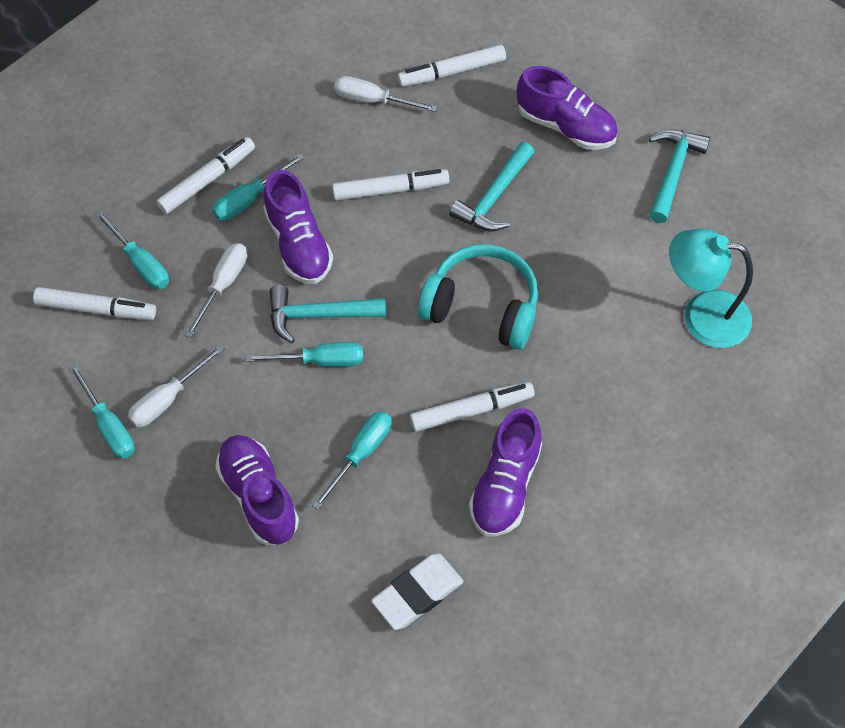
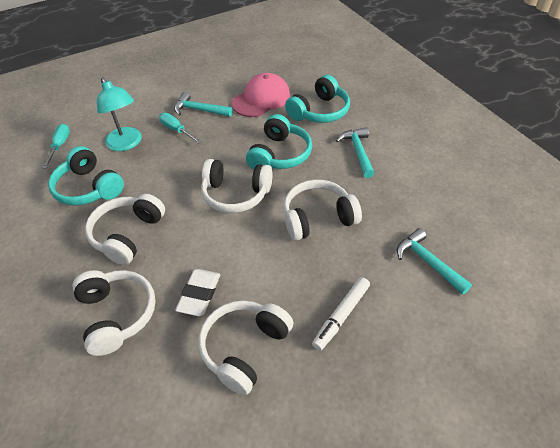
pink cap: 0 -> 1
purple shoe: 4 -> 0
turquoise headphones: 1 -> 3
turquoise screwdriver: 5 -> 2
white headphones: 0 -> 5
white marker: 5 -> 1
white screwdriver: 3 -> 0

